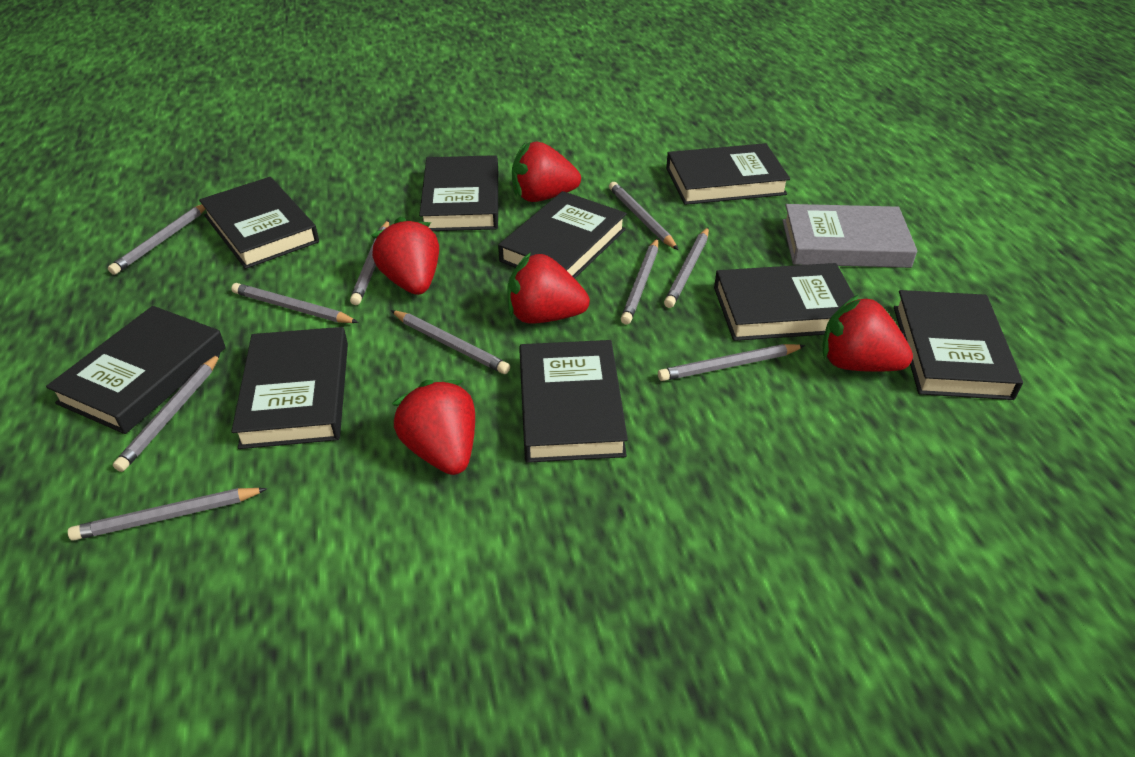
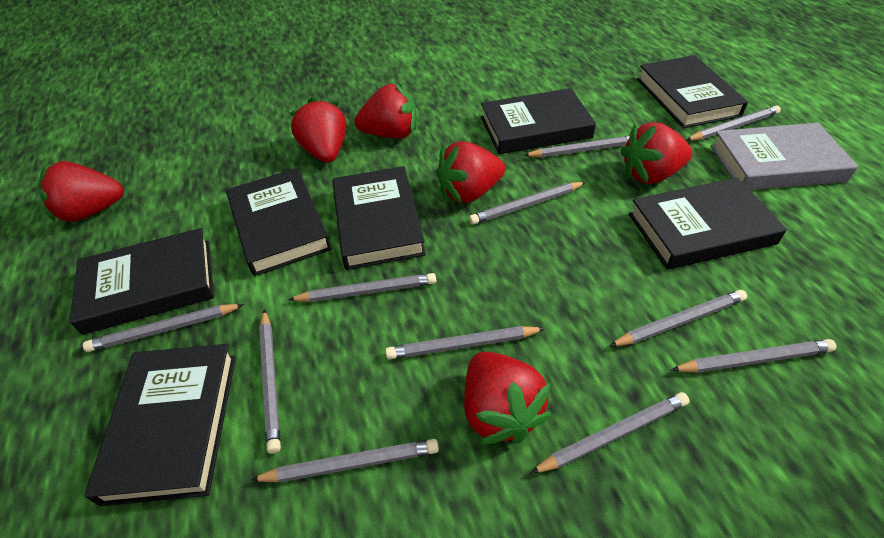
black book: 9 -> 7
grey pencil: 10 -> 11
red strawberry: 5 -> 6

